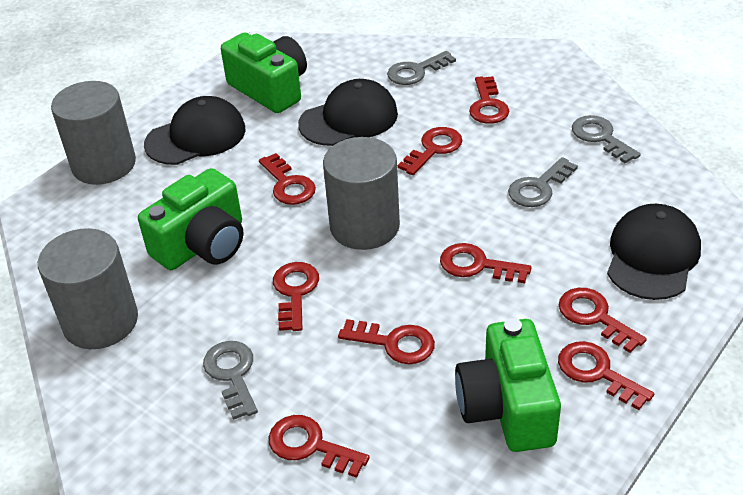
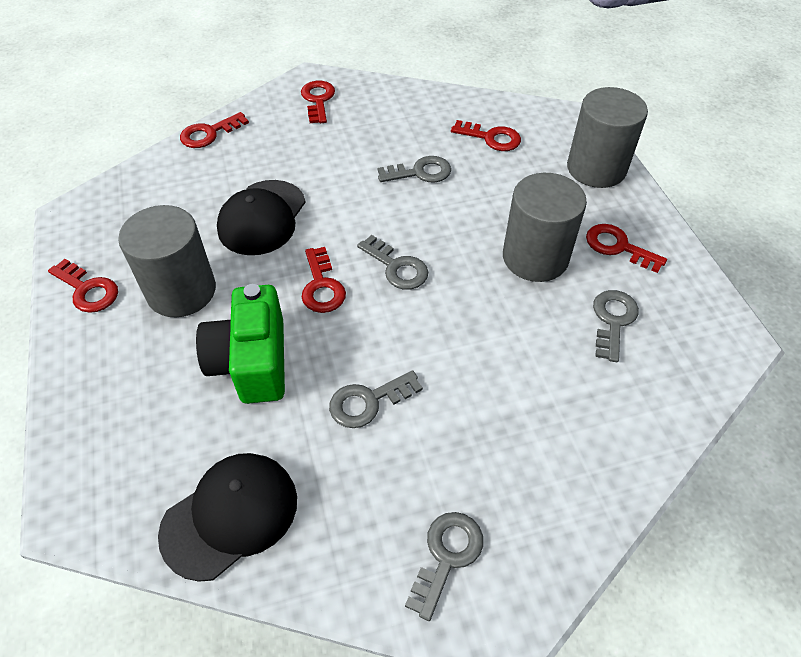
black cap: 3 -> 2
green camera: 3 -> 1
grey key: 4 -> 5
red key: 9 -> 6

